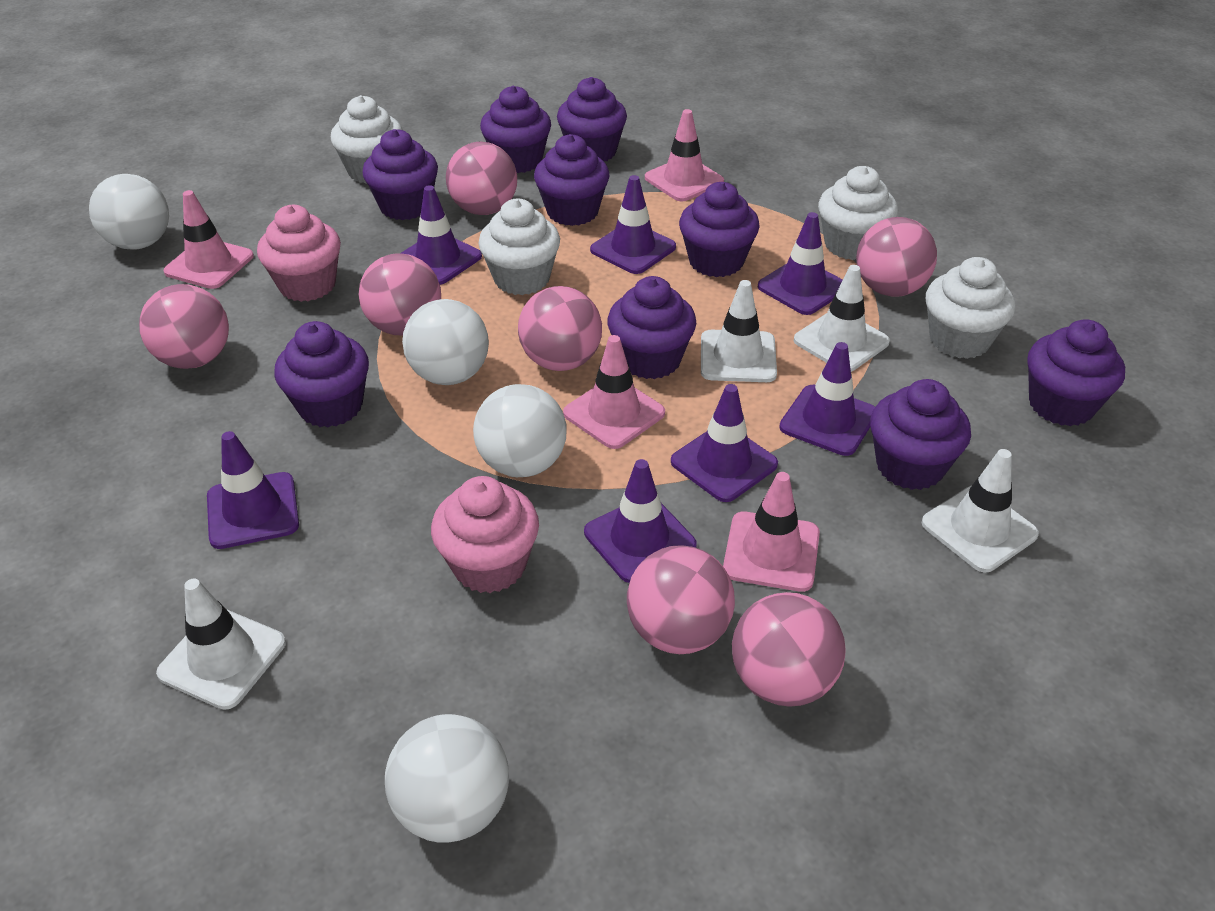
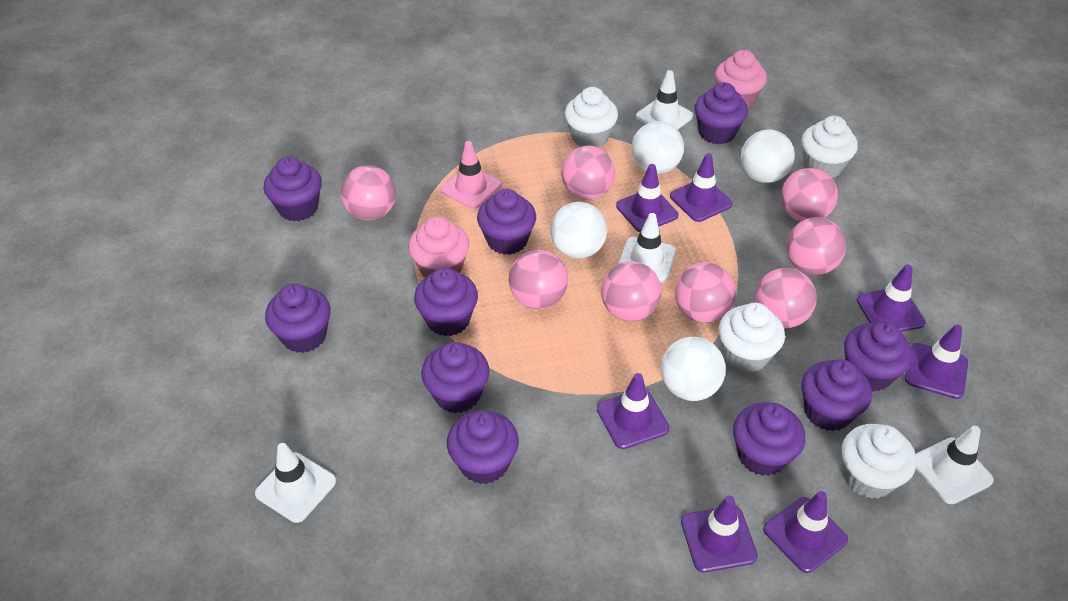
pink ball: 7 -> 8
pink traffic cone: 4 -> 1
purple cupcake: 9 -> 10

